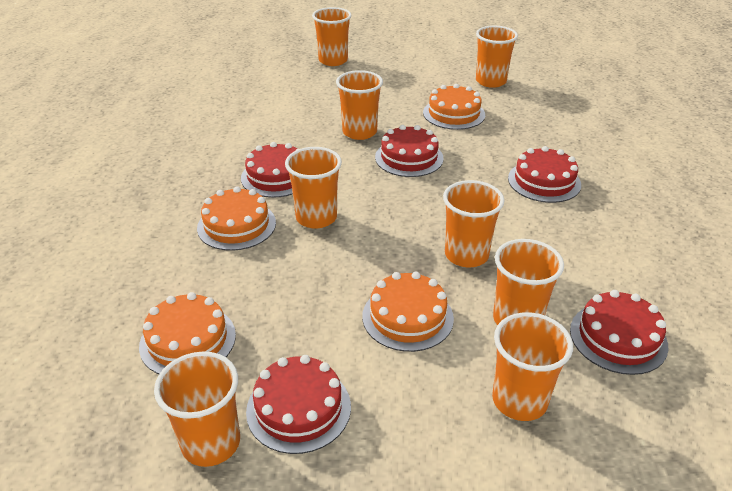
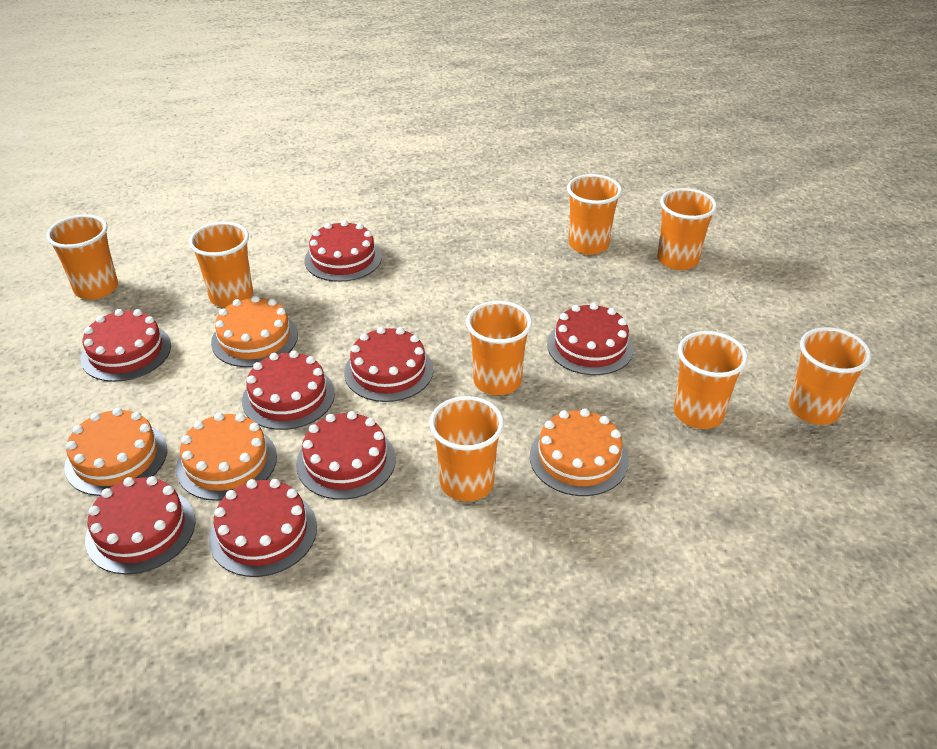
red cake: 5 -> 8

